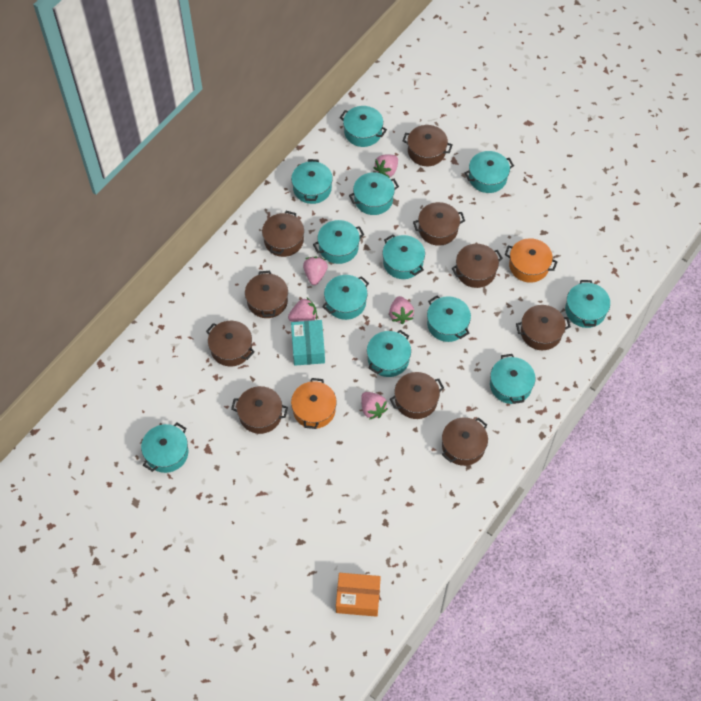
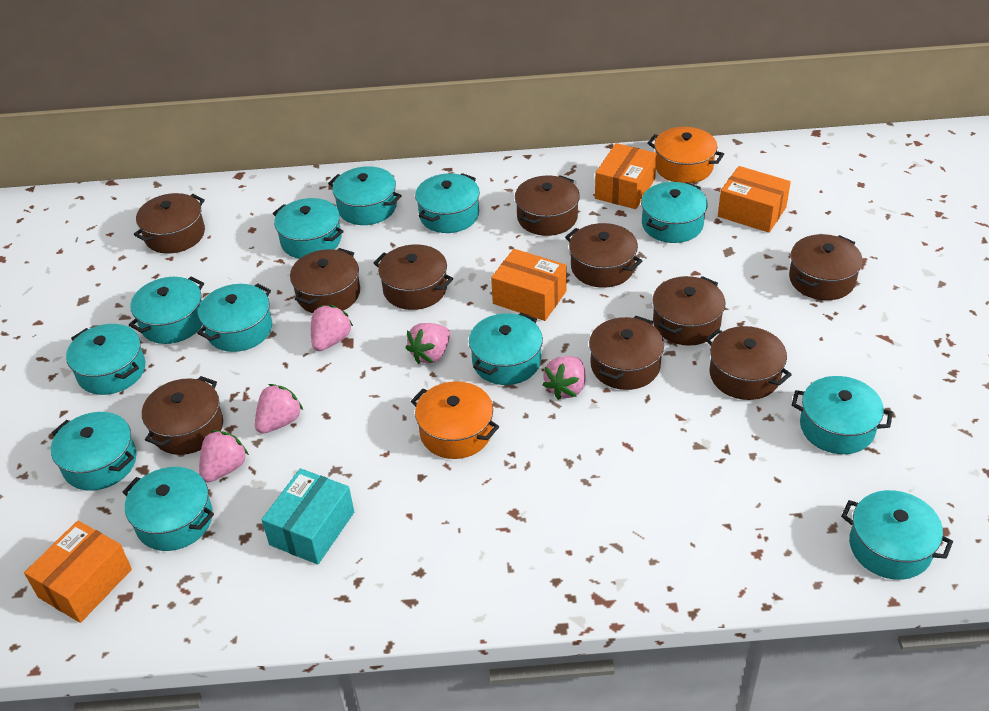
orange box: 1 -> 4

